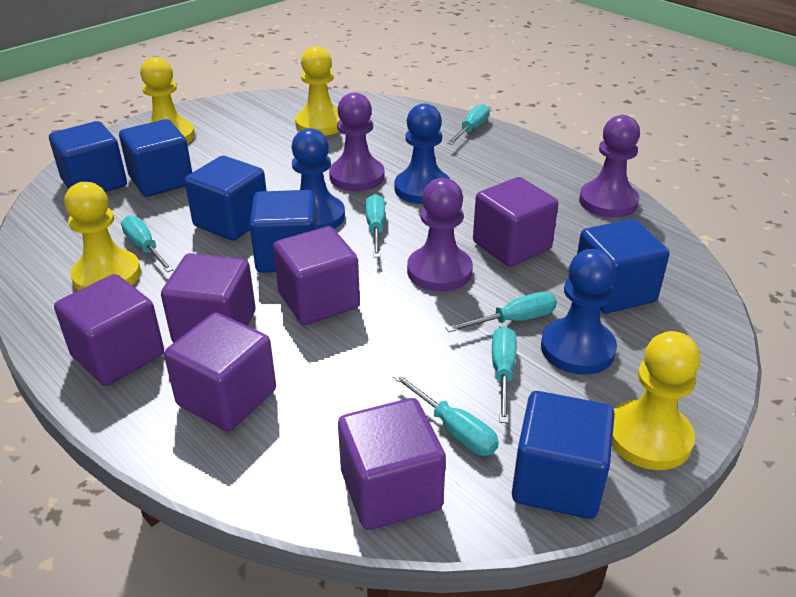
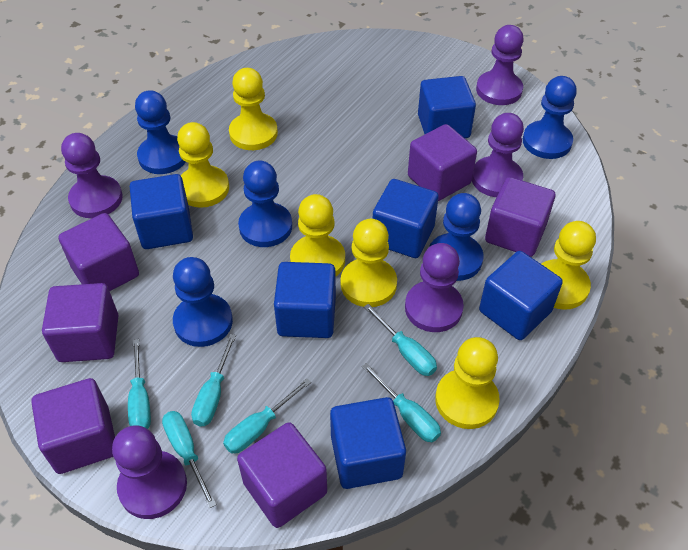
blue pawn: 3 -> 5
purple pawn: 3 -> 5
yellow pawn: 4 -> 6

